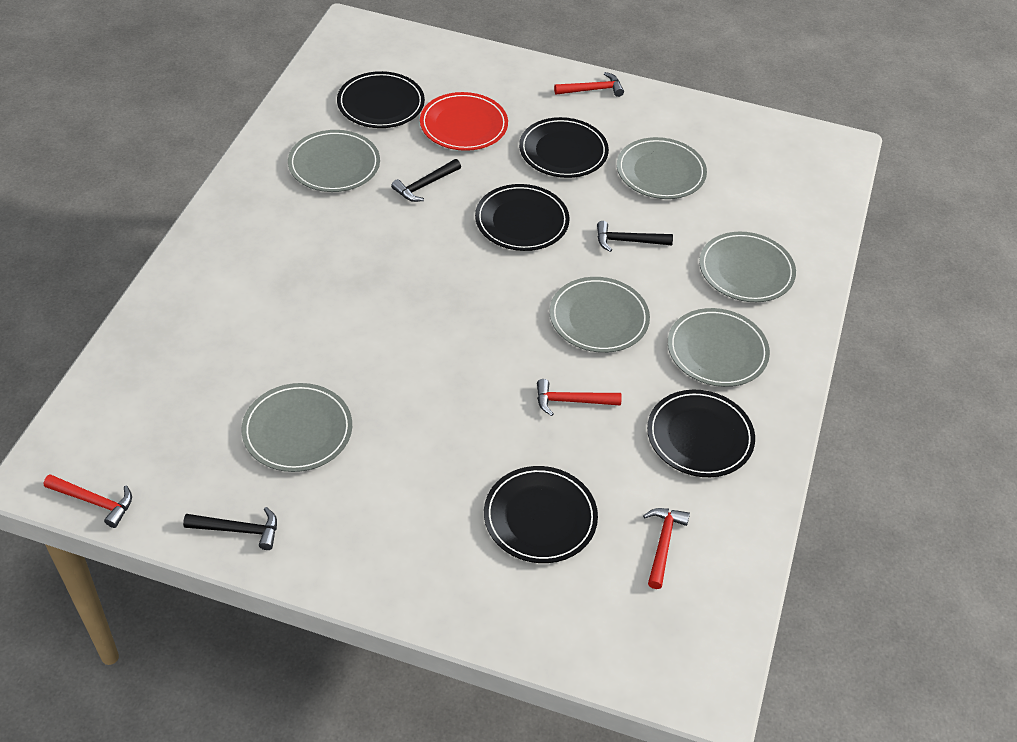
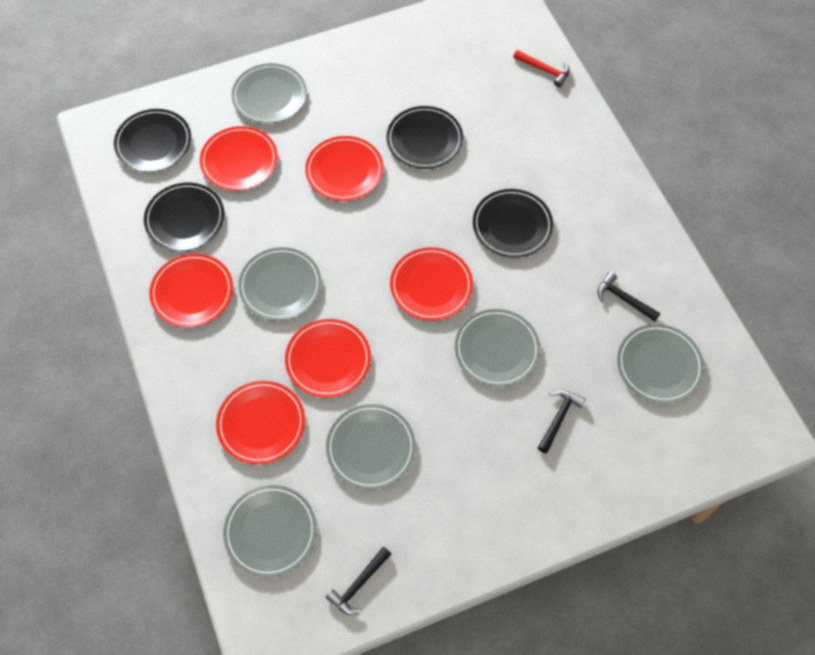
black plate: 5 -> 4
red hammer: 4 -> 1
red plate: 1 -> 6

